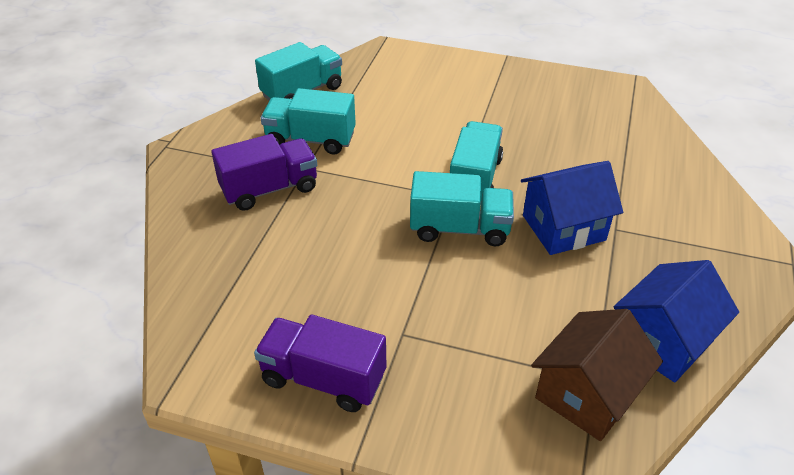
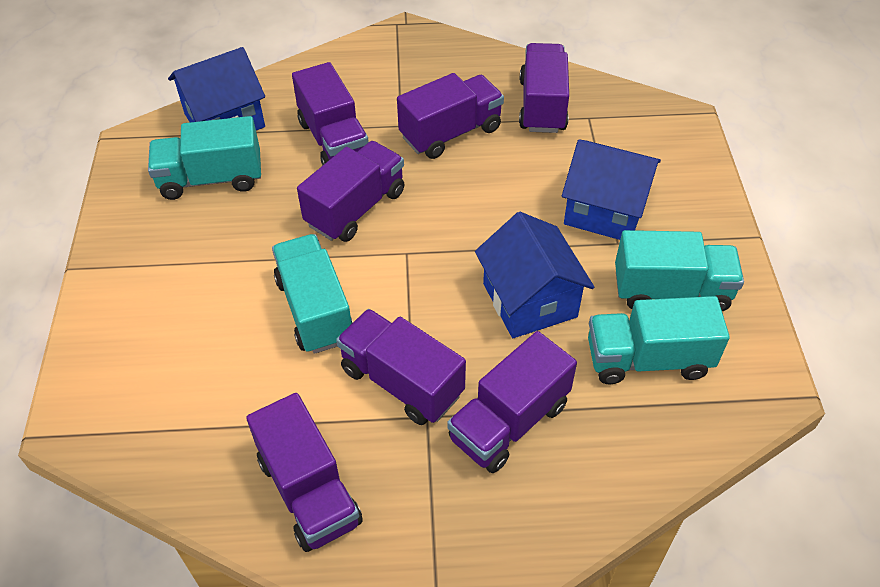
blue house: 2 -> 3
brown house: 1 -> 0
purple truck: 2 -> 7

